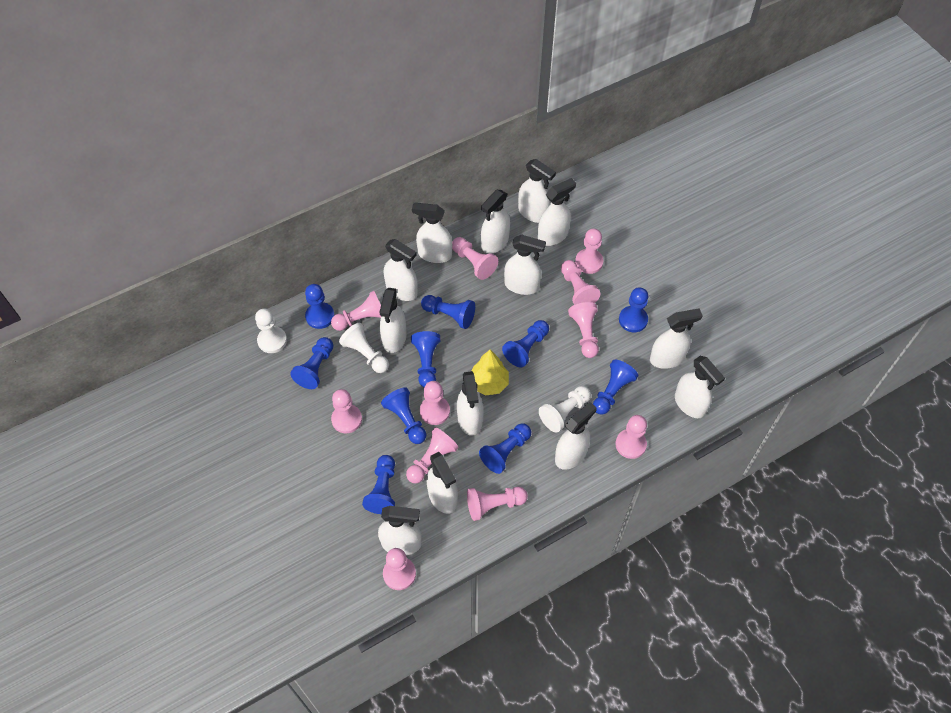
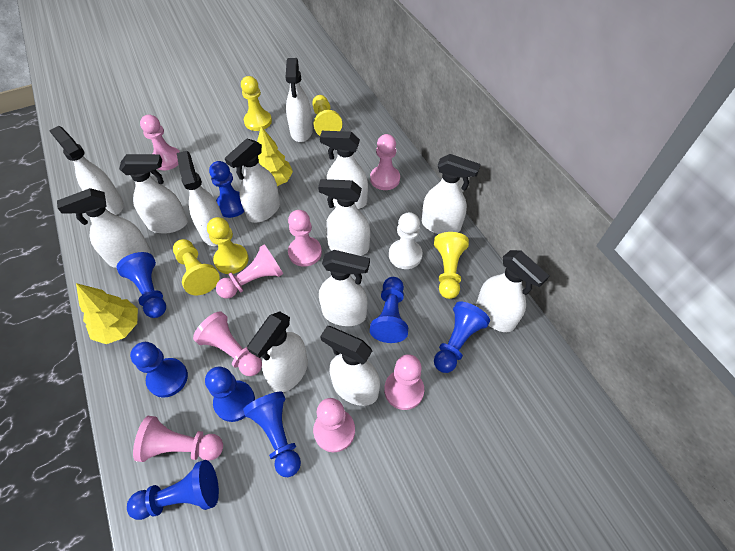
blue pawn: 10 -> 8
pink pawn: 11 -> 8
white pawn: 3 -> 1
yellow pawn: 0 -> 5
yellow tree: 1 -> 2

